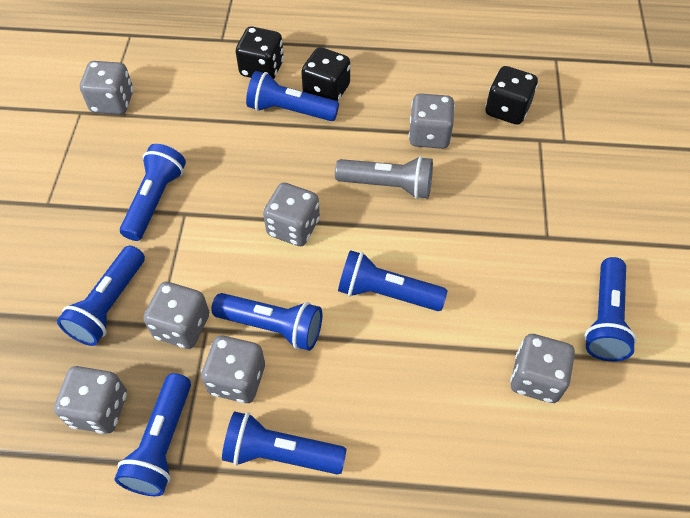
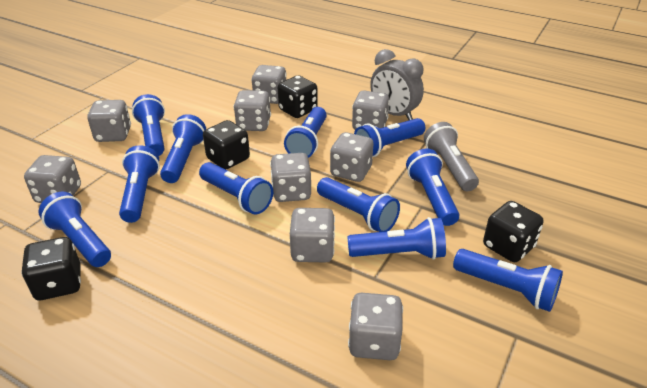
black dice: 3 -> 4
blue flashlight: 8 -> 11
grey clock: 0 -> 1
grey dice: 7 -> 9

